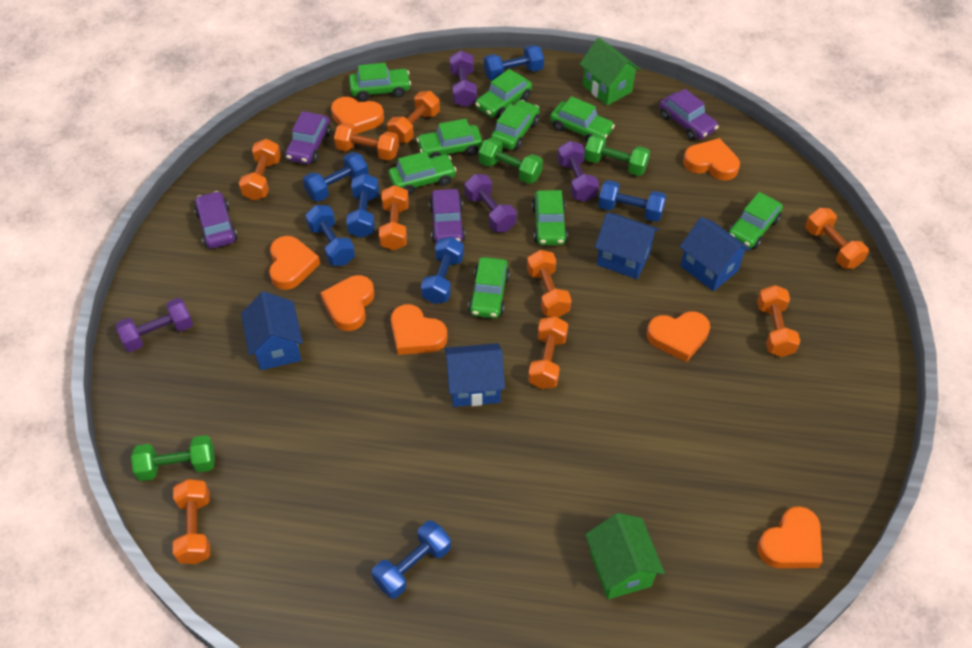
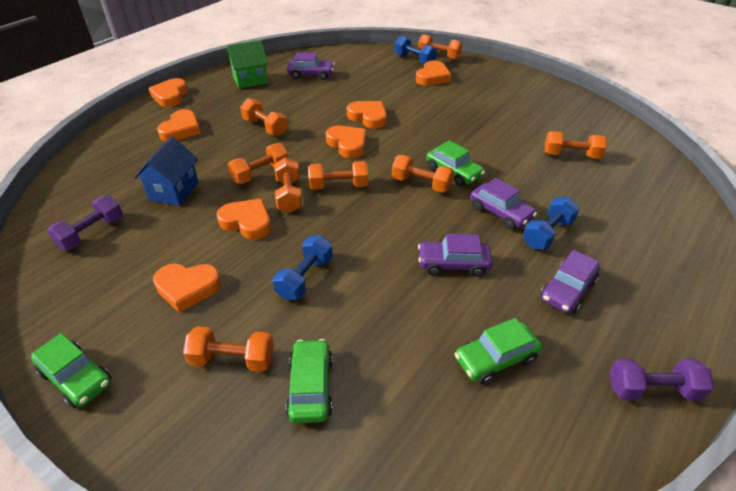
blue dumbbell: 7 -> 3
blue house: 4 -> 1
green car: 9 -> 4
green dumbbell: 3 -> 0
green house: 2 -> 1
orange dumbbell: 9 -> 8
purple dumbbell: 4 -> 2

